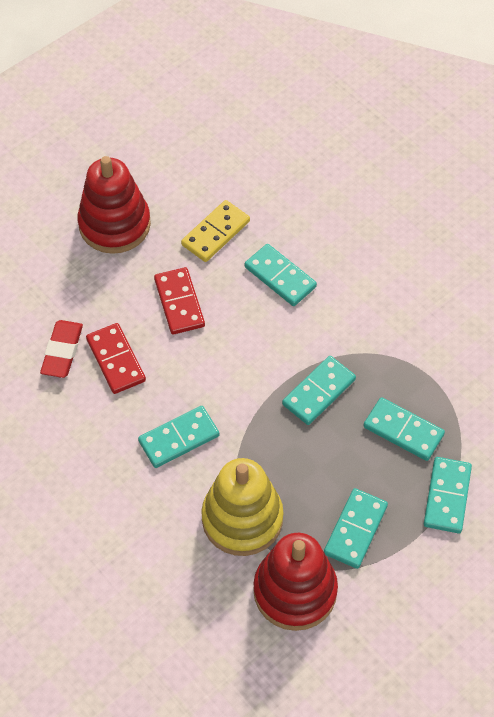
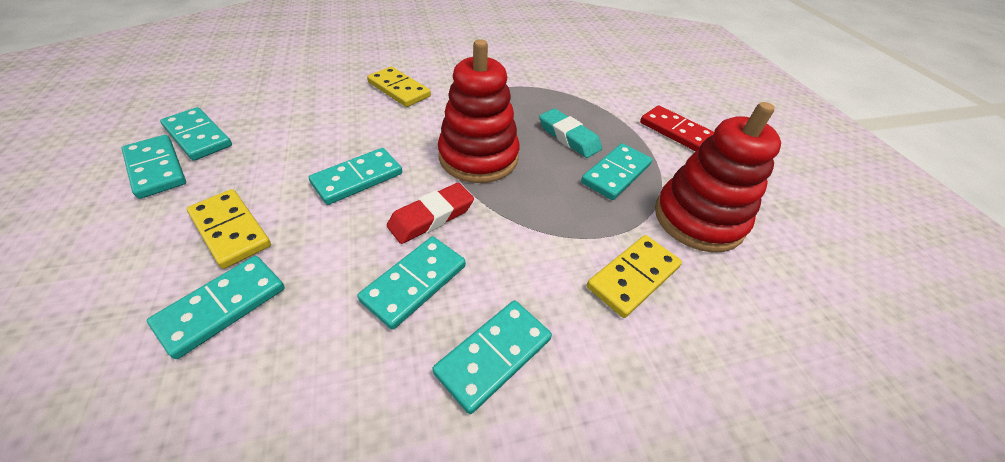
red domino: 2 -> 1
turquoise domino: 6 -> 7
turquoise eraser: 0 -> 1
yellow domino: 1 -> 3
yellow stacking toy: 1 -> 0

